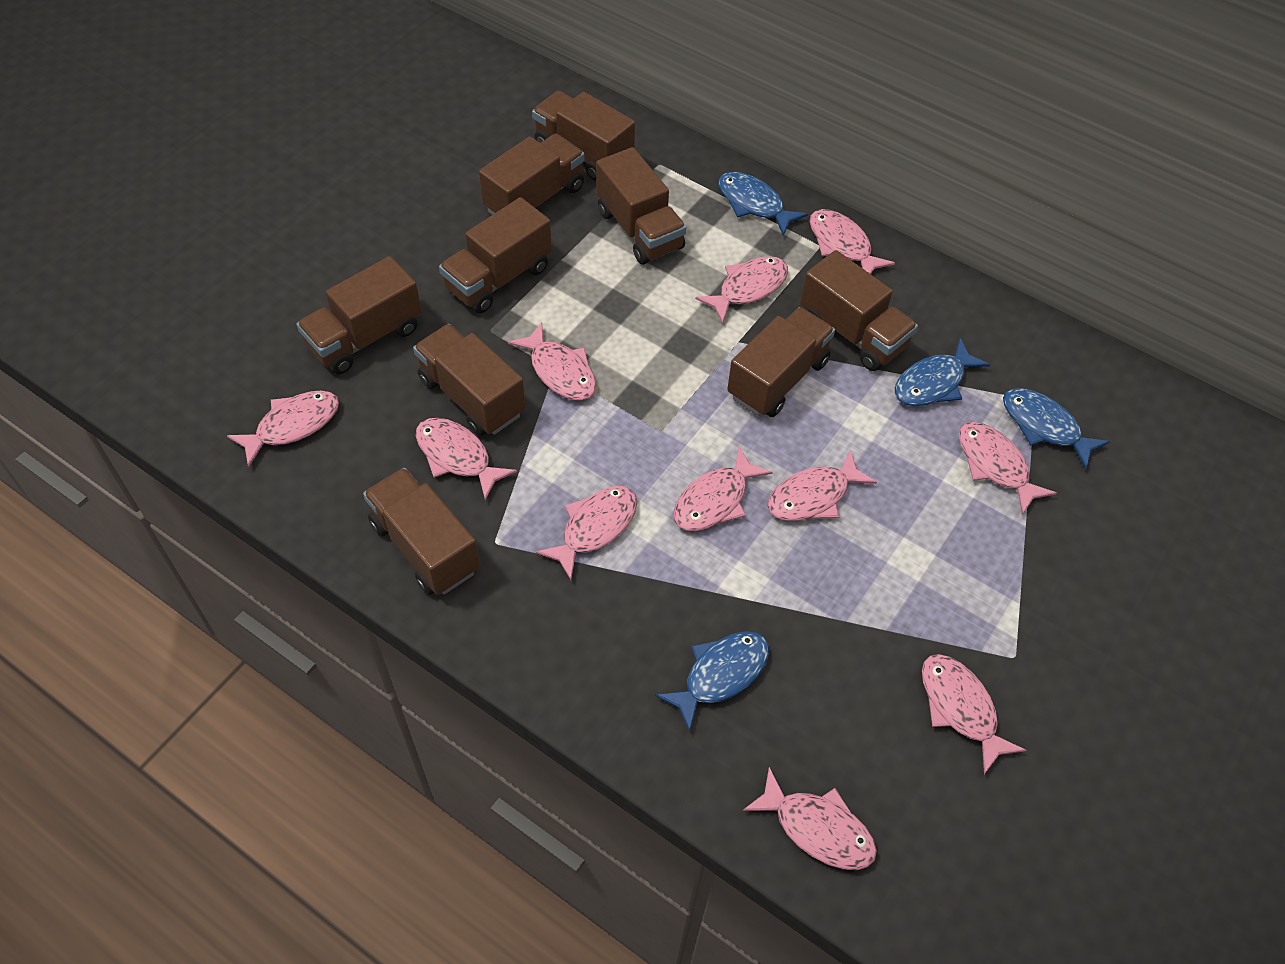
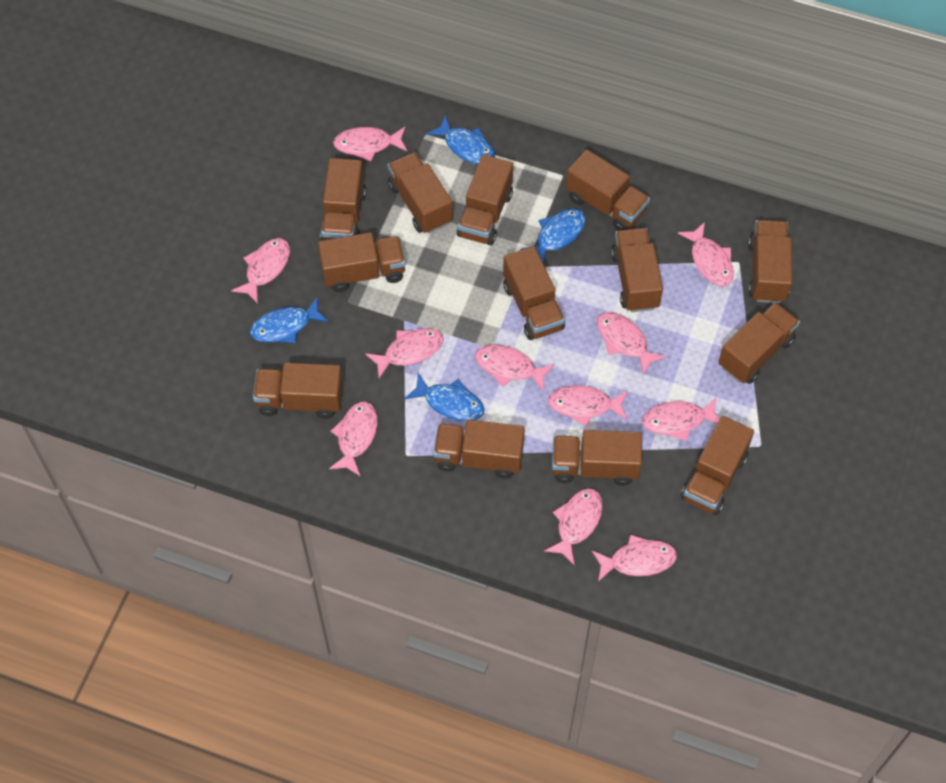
brown truck: 9 -> 13

